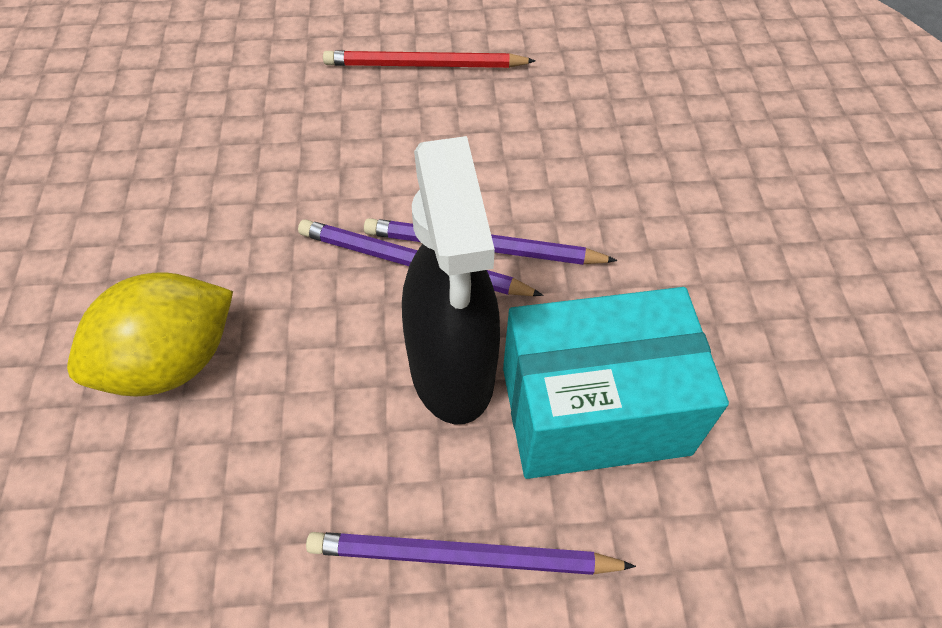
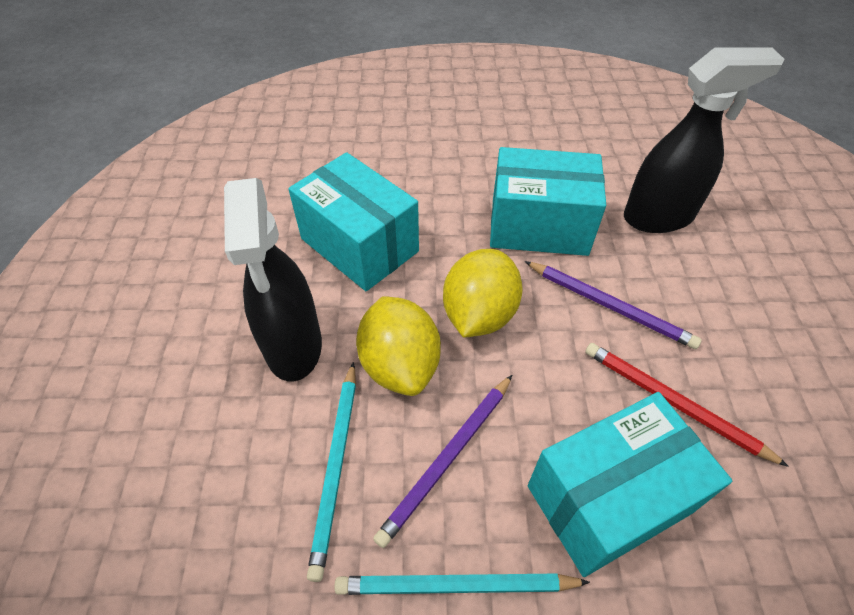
black spray bottle: 1 -> 2
purple pencil: 3 -> 2
turquoise box: 1 -> 3
turquoise pencil: 0 -> 2
yellow lemon: 1 -> 2

